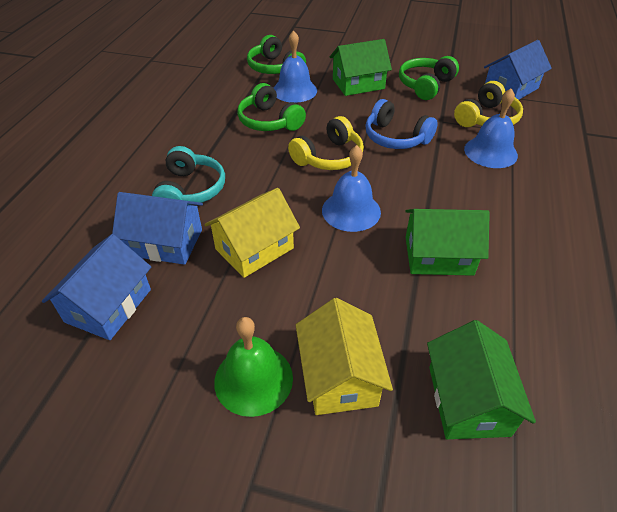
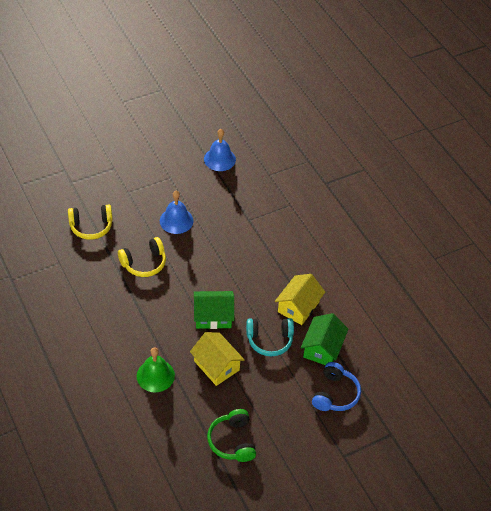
blue bell: 3 -> 2
blue house: 3 -> 0
green headphones: 3 -> 1
green house: 3 -> 2

